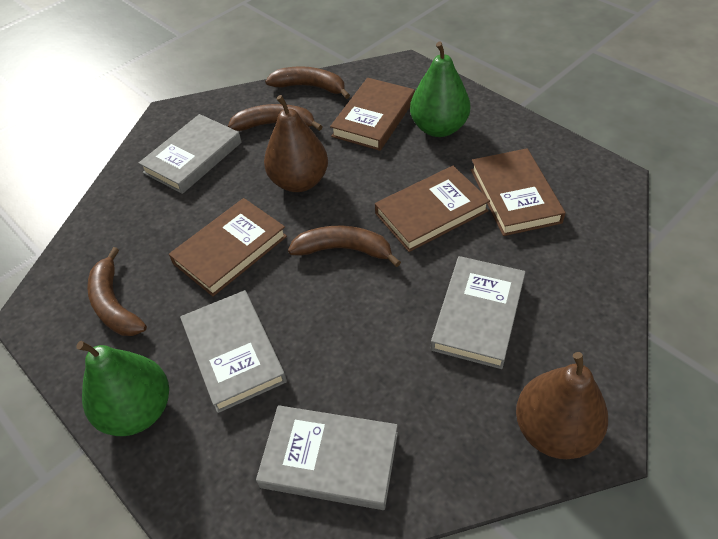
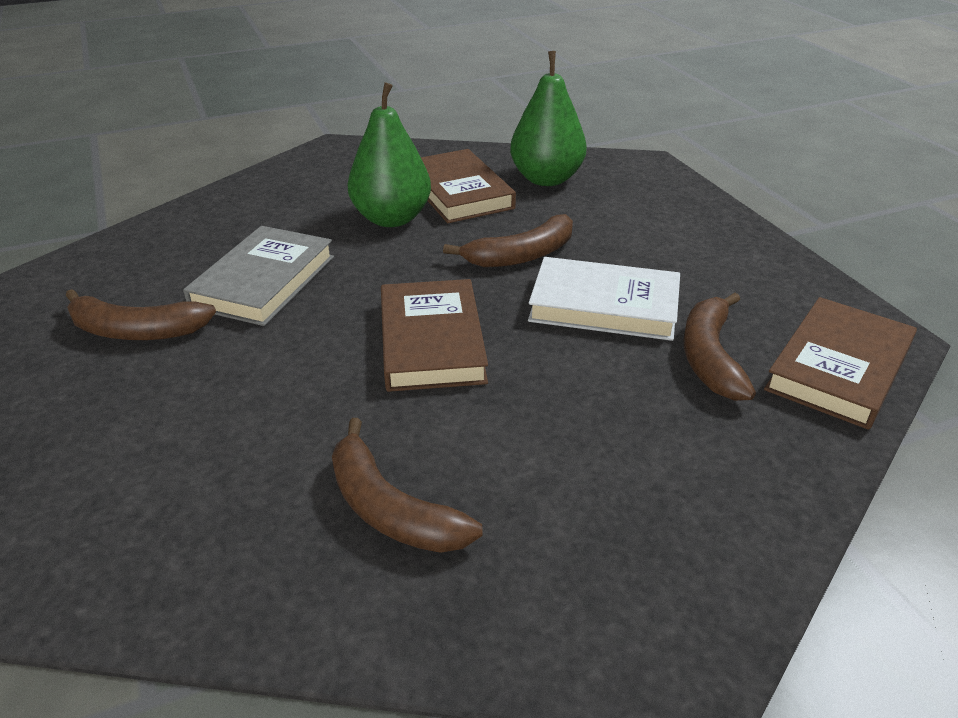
brown book: 4 -> 3
brown pear: 2 -> 0
grey book: 4 -> 1
white book: 0 -> 1

